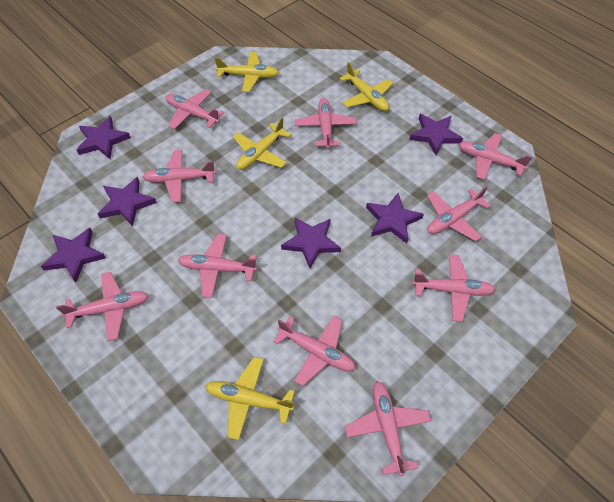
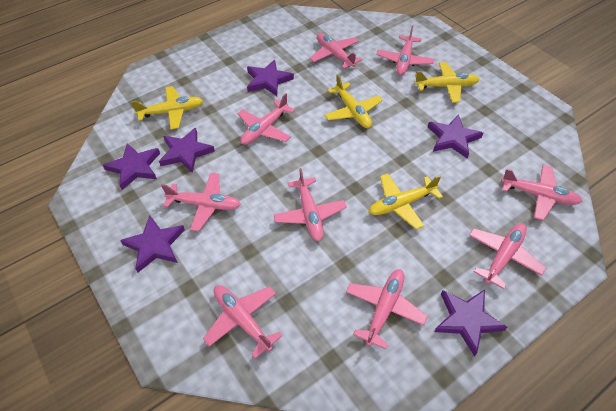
pink plane: 10 -> 9

